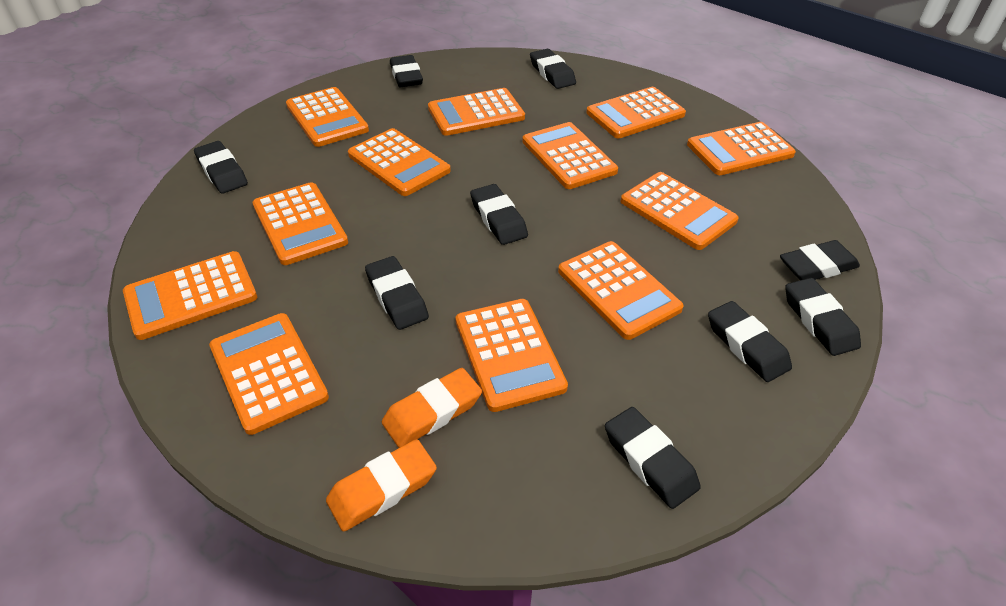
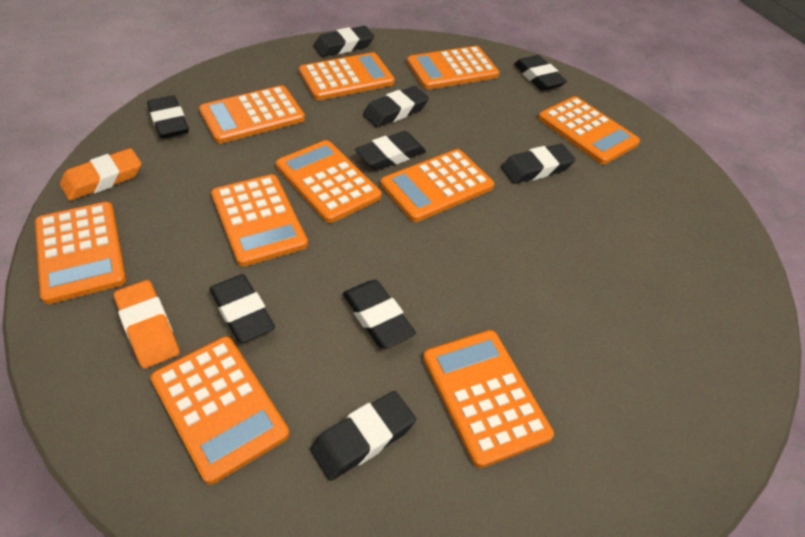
orange calculator: 12 -> 10

